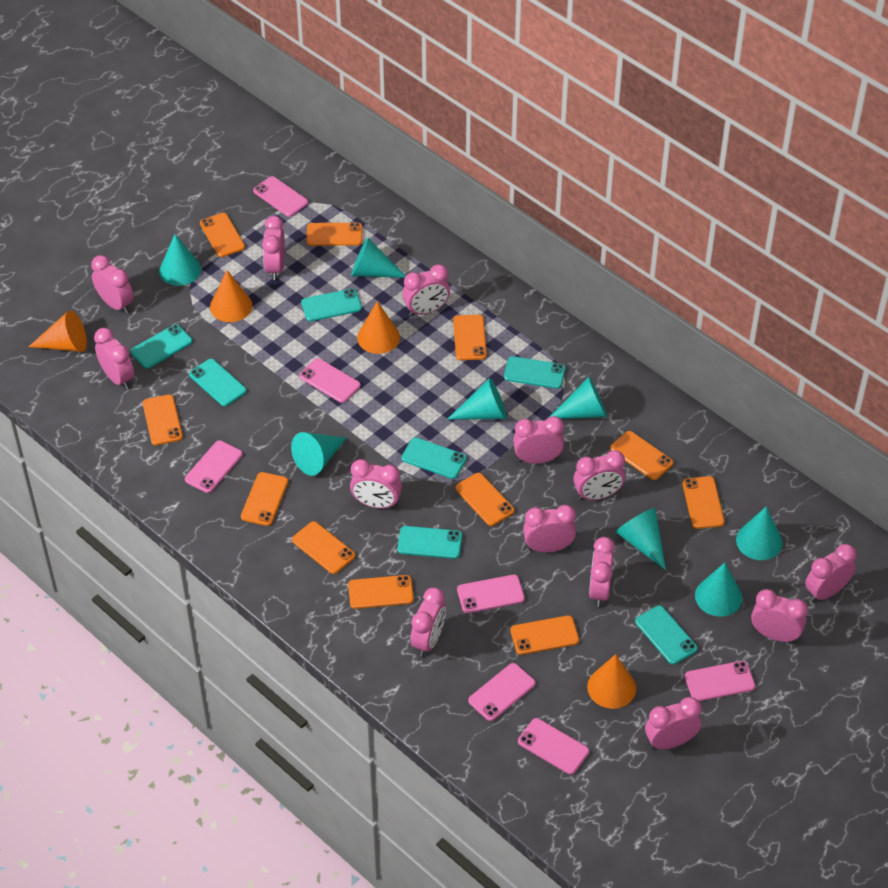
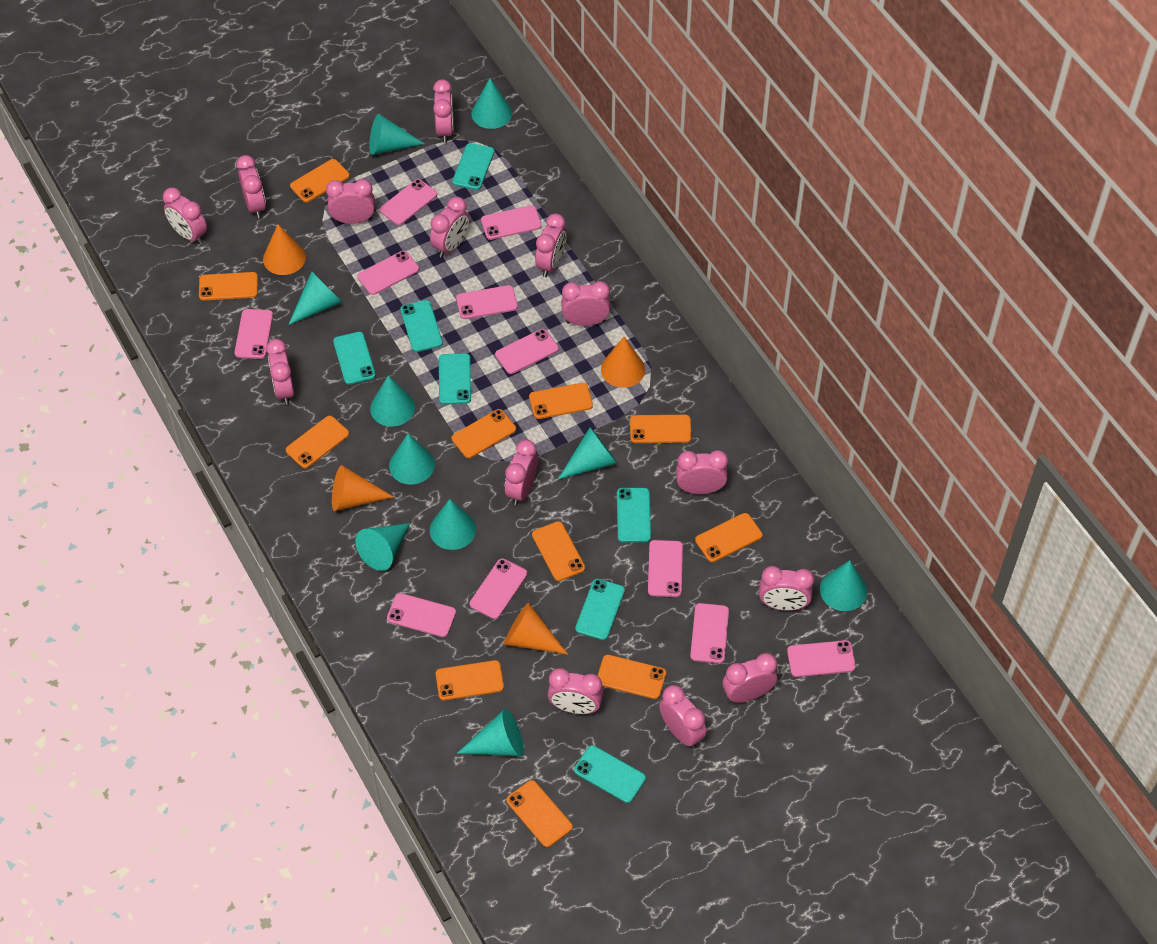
pink clock: 13 -> 14
pink phone: 7 -> 11
turquoise cone: 8 -> 10

